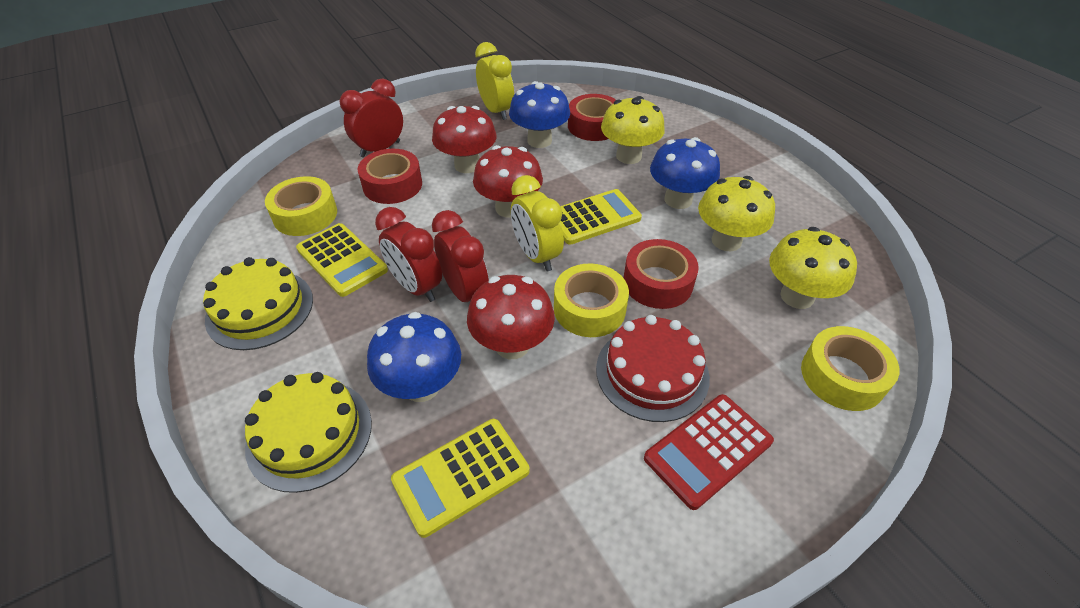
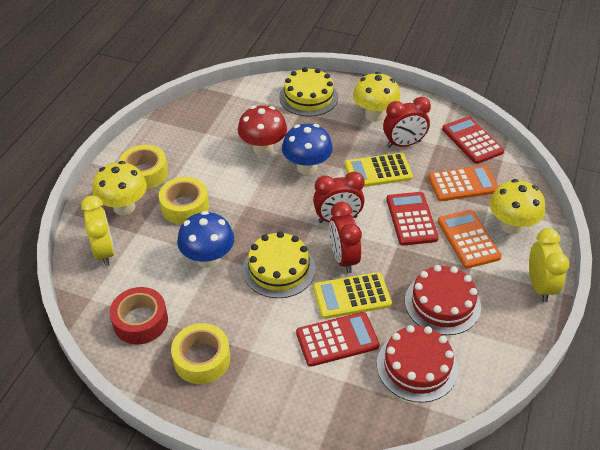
blue mushroom: 3 -> 2
orange calculator: 0 -> 2
red cake: 1 -> 2
red calculator: 1 -> 3
red mushroom: 3 -> 1
red tape: 3 -> 1
yellow calculator: 3 -> 2

